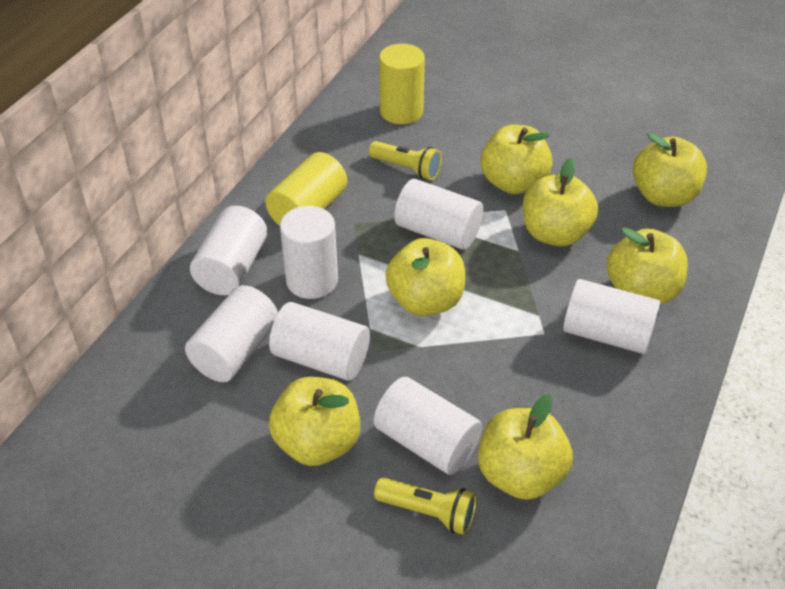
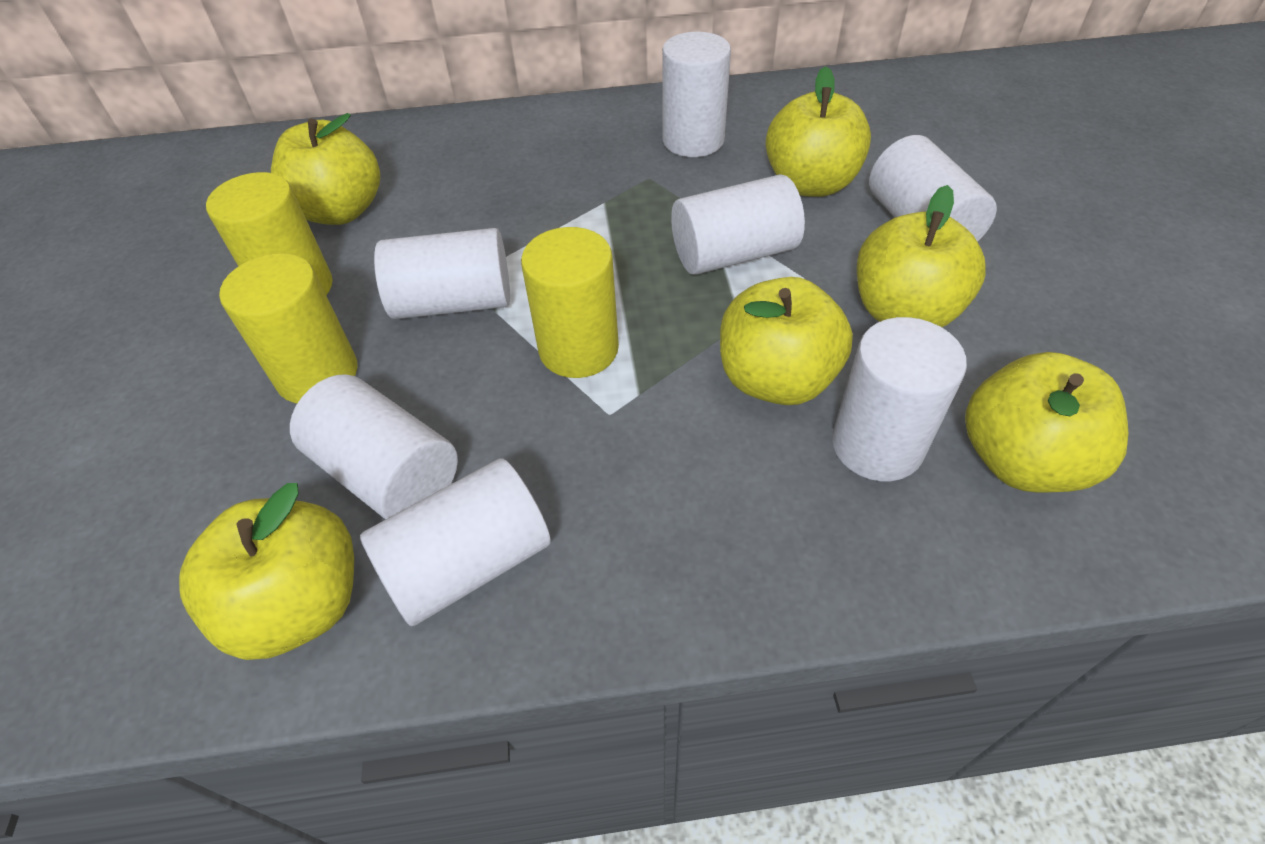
yellow apple: 7 -> 6
yellow cylinder: 2 -> 3
yellow flashlight: 2 -> 0

